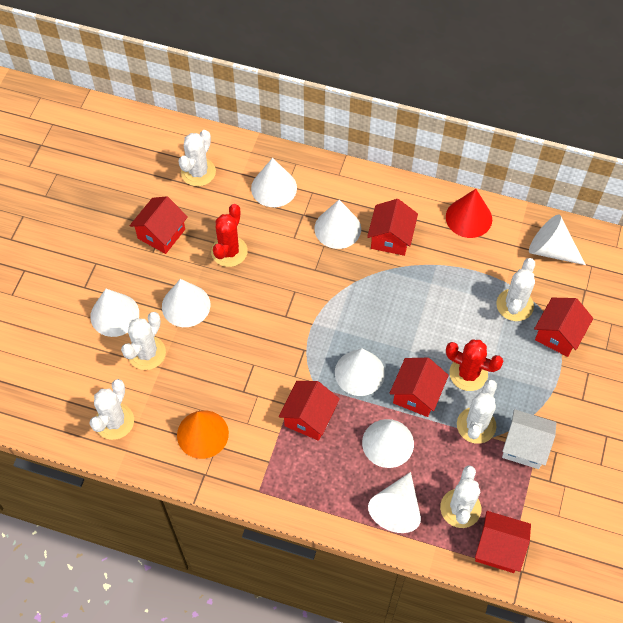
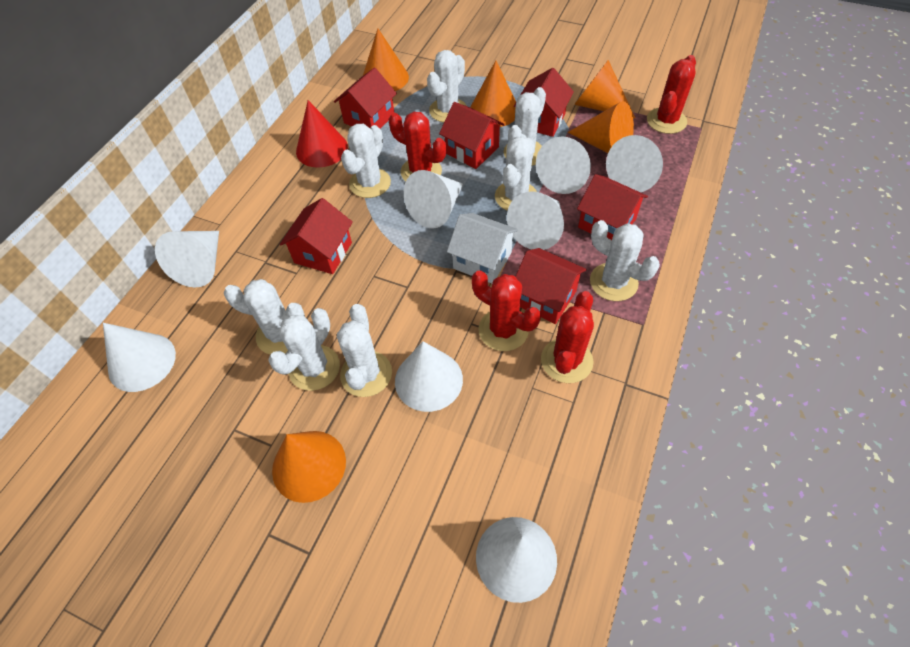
orange cone: 1 -> 5
red cactus: 2 -> 4
white cactus: 6 -> 8

